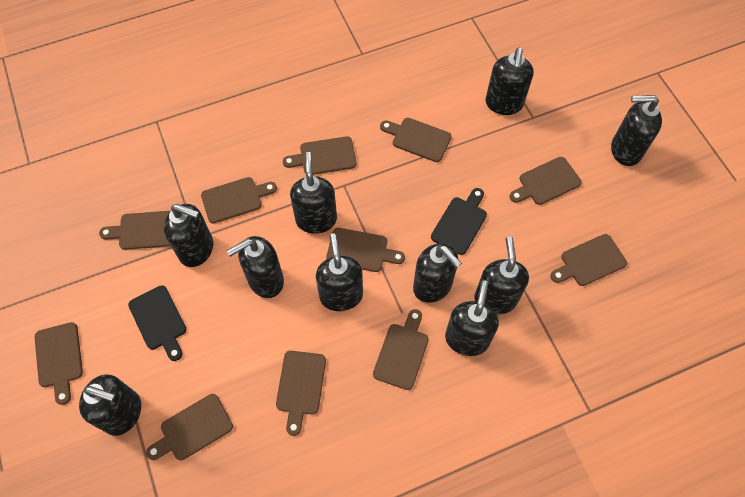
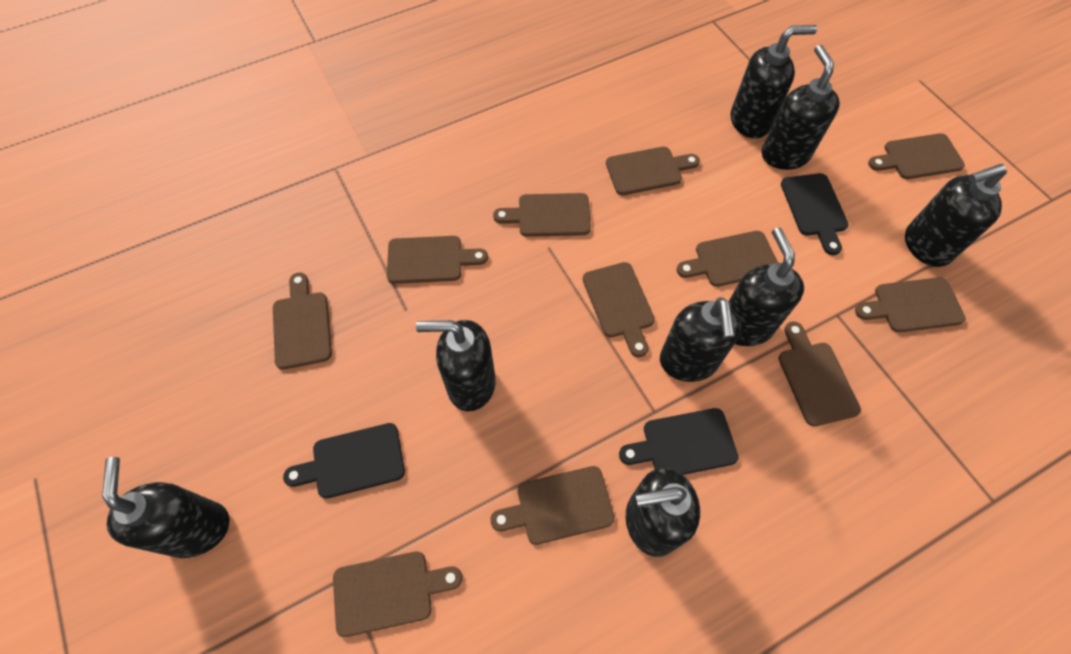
black cutting board: 2 -> 3
black soap dispenser: 10 -> 8

